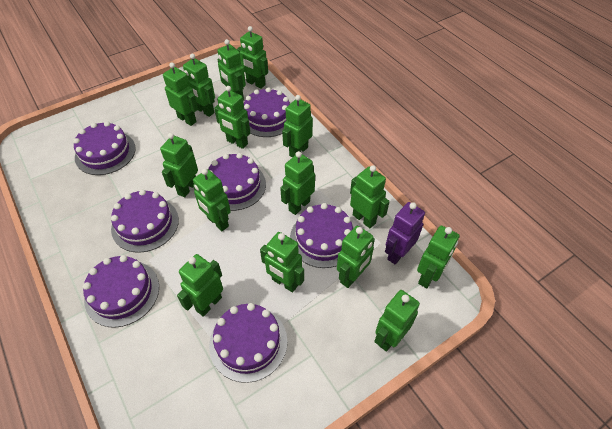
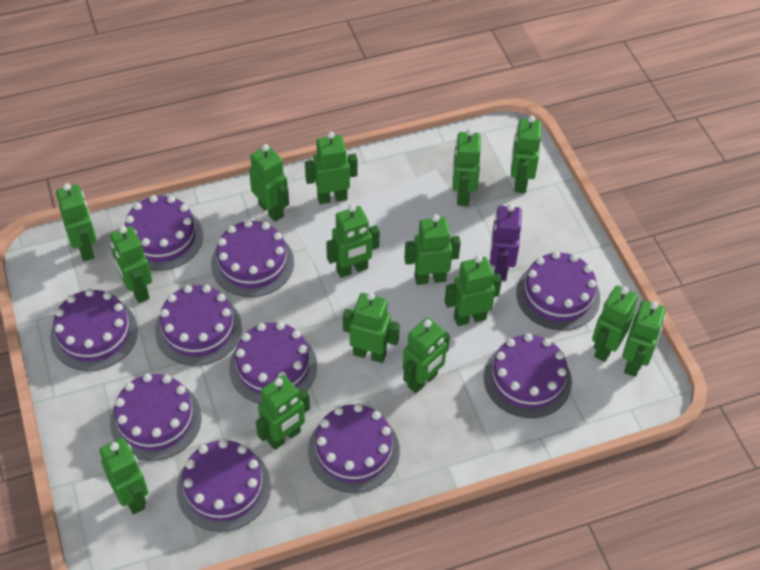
purple cake: 7 -> 10

